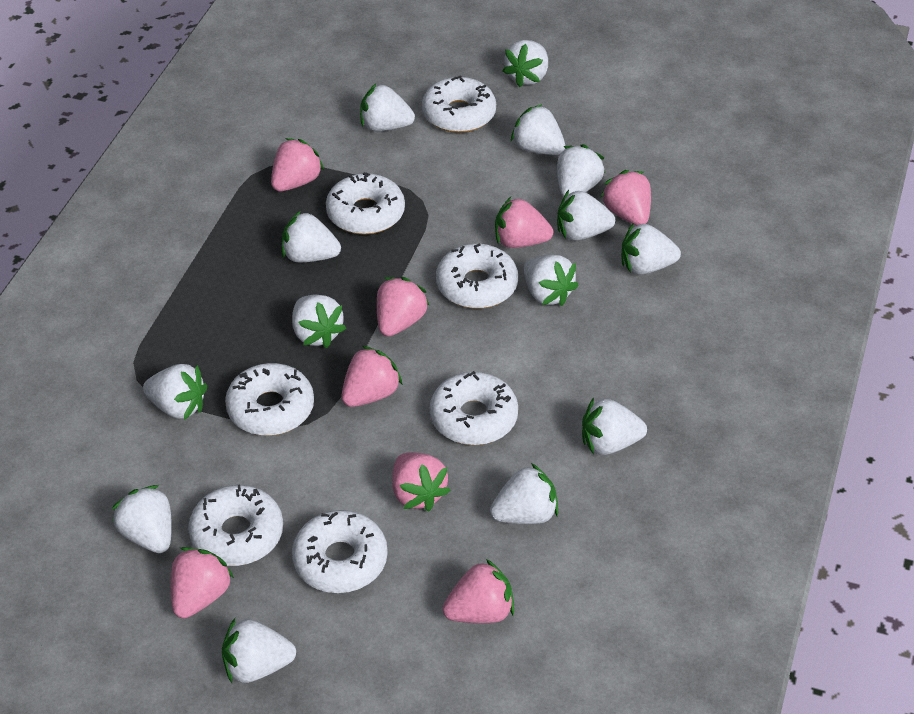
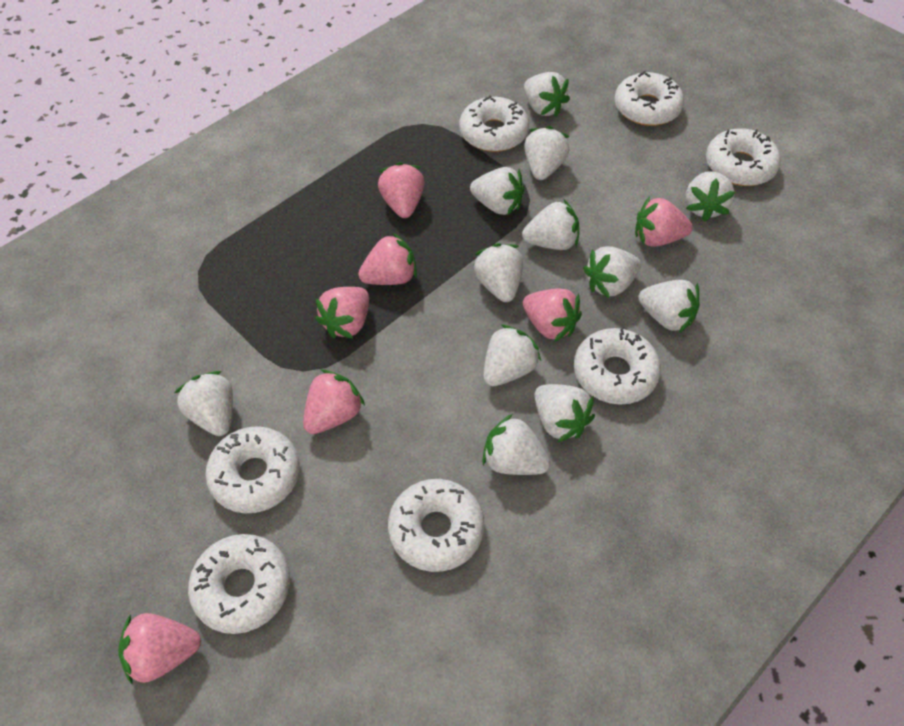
pink strawberry: 8 -> 7
white strawberry: 14 -> 12

